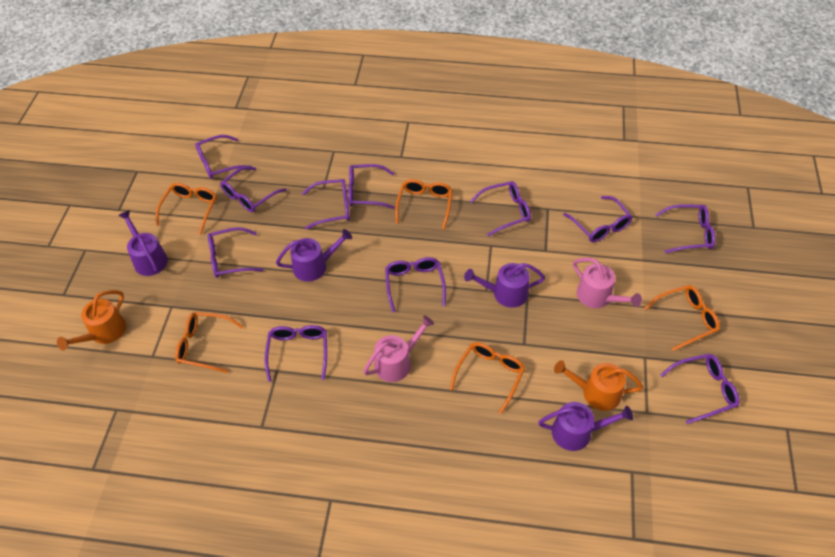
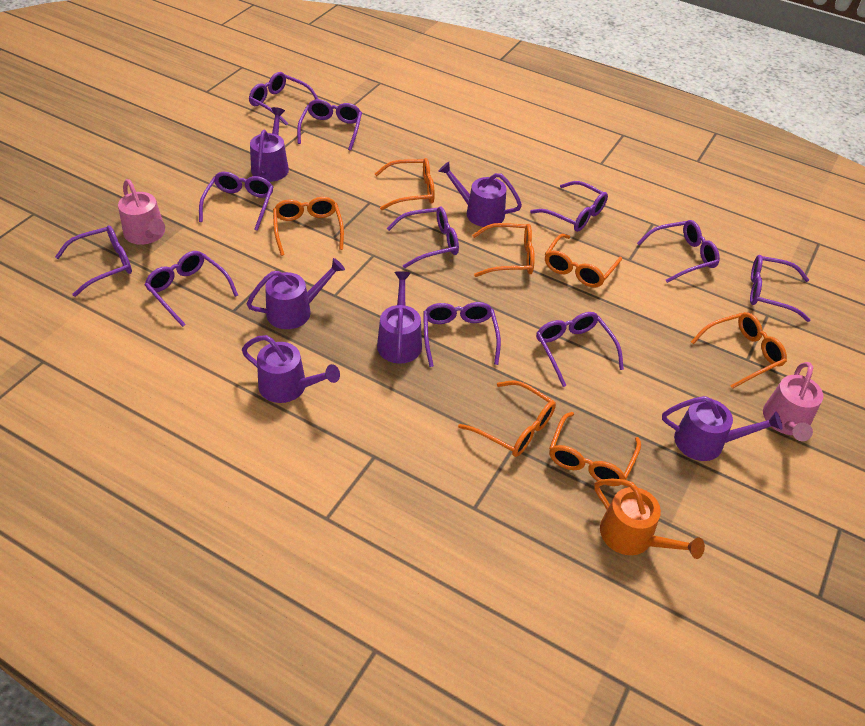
orange glasses: 5 -> 7
orange watering can: 2 -> 1
purple watering can: 4 -> 6

